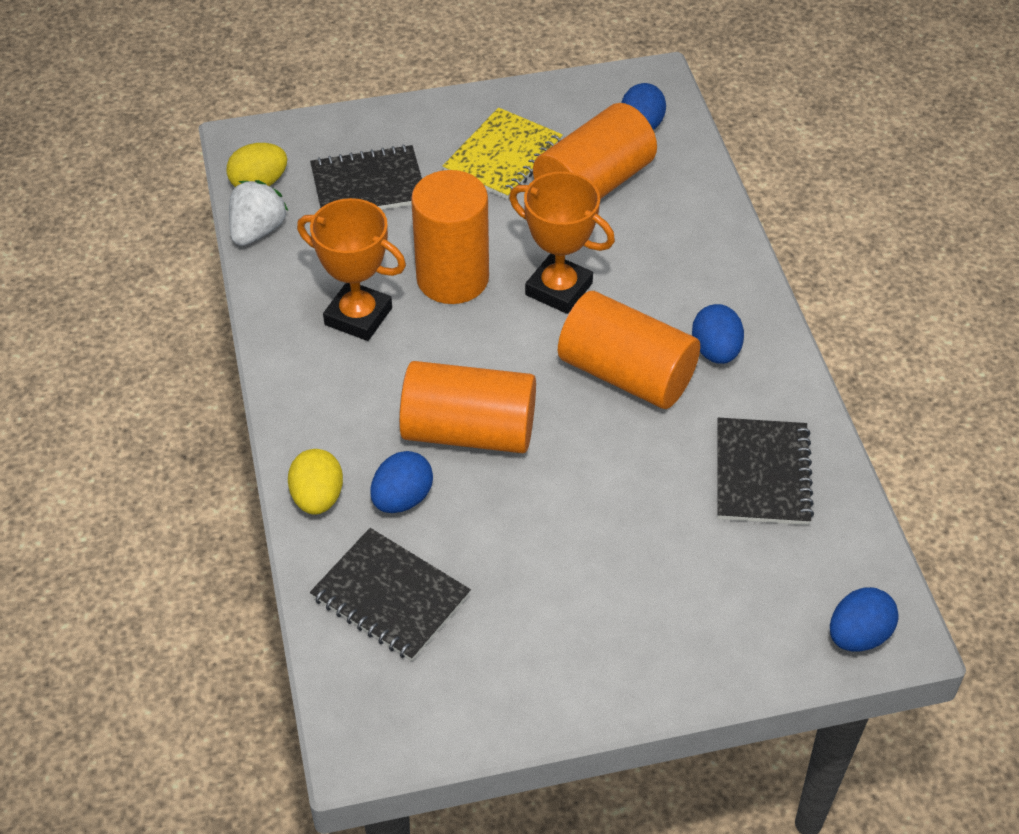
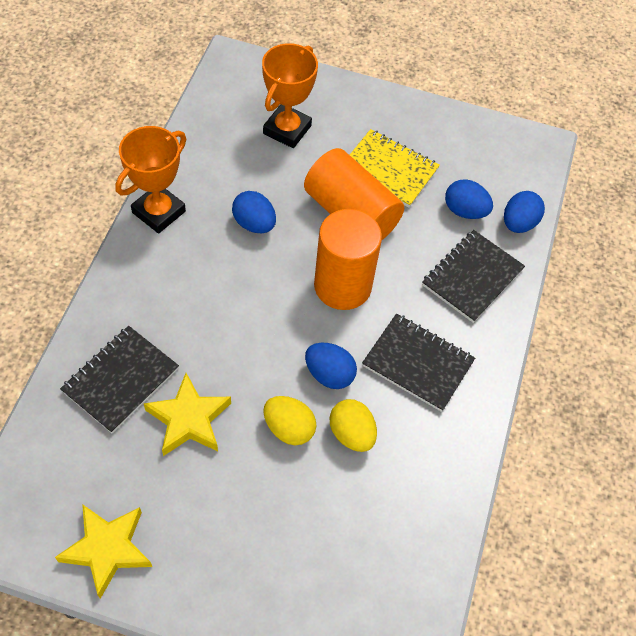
orange cylinder: 4 -> 2
white strawberry: 1 -> 0
yellow star: 0 -> 2

